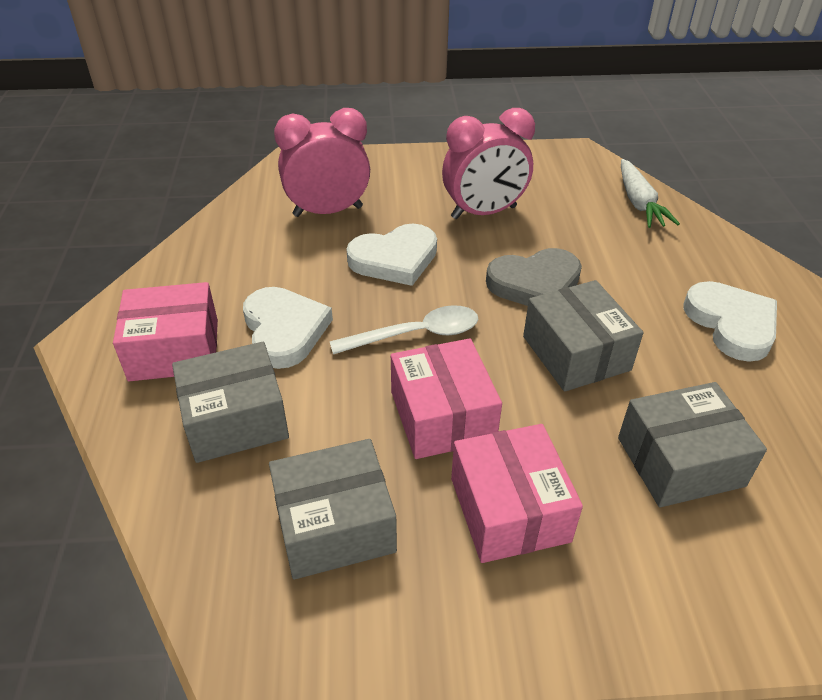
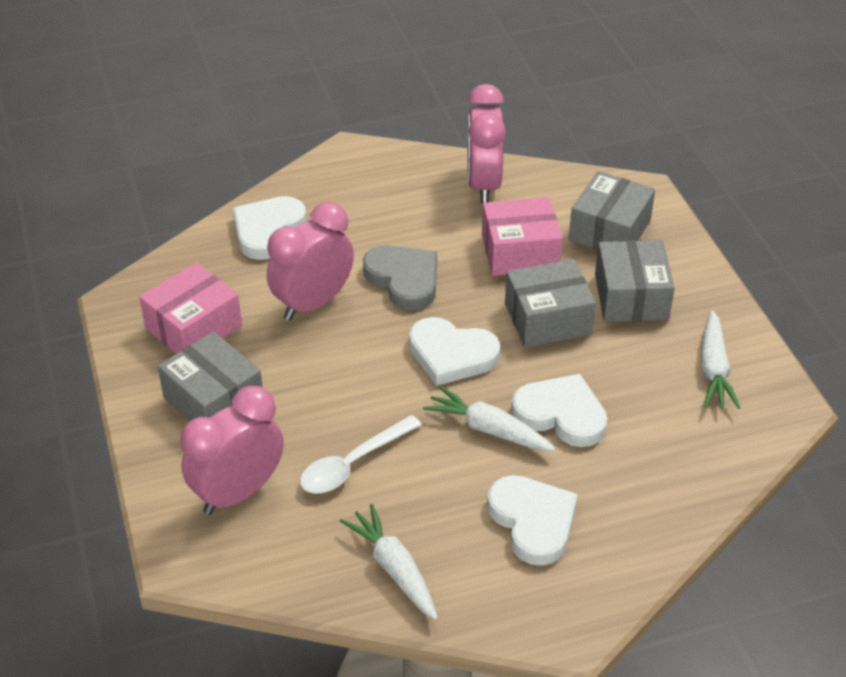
pink box: 3 -> 2
pink clock: 2 -> 3
white carrot: 1 -> 3
white heart: 3 -> 4

